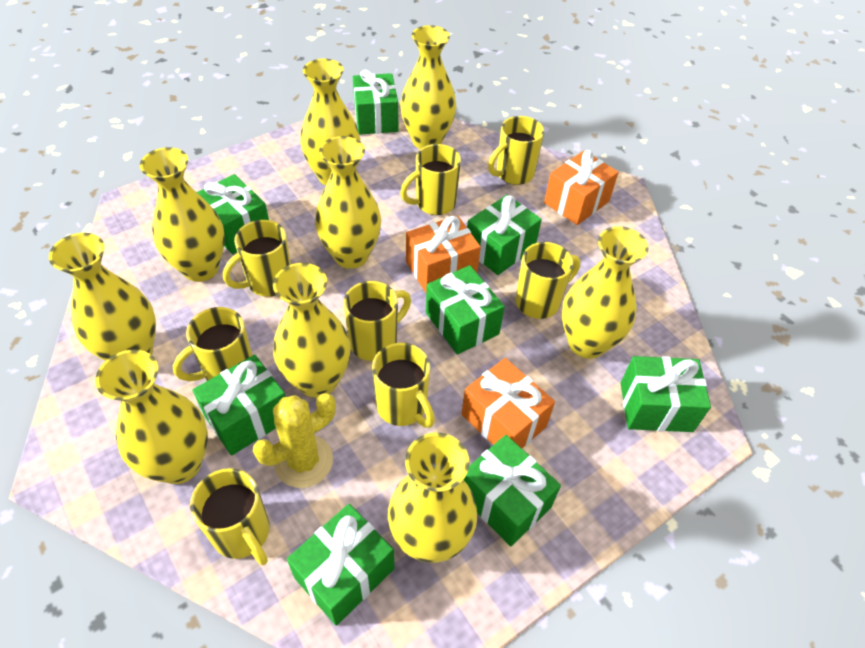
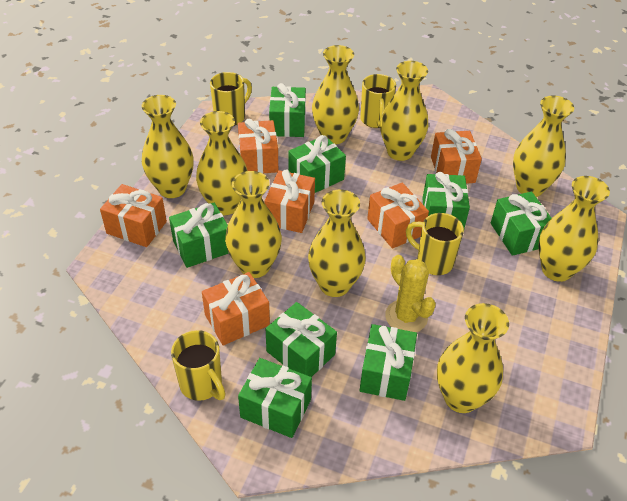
orange gift: 3 -> 6
yellow mug: 8 -> 4

